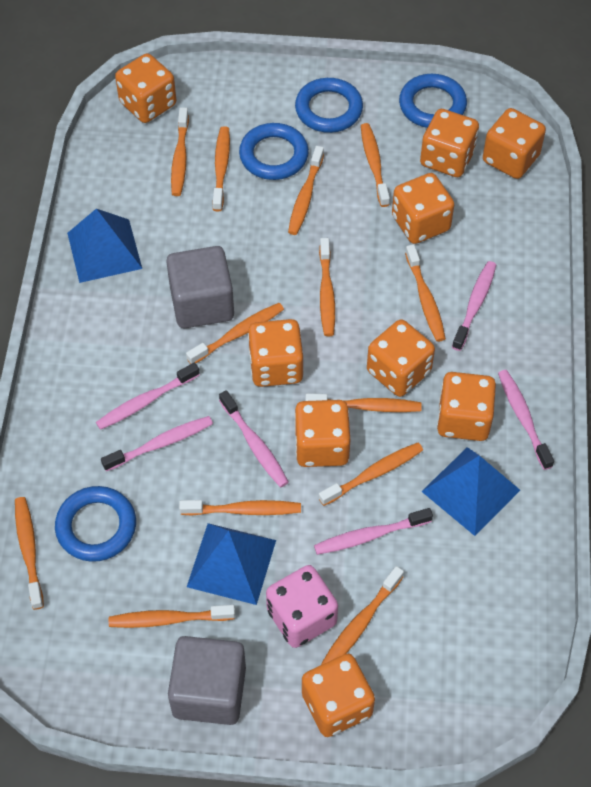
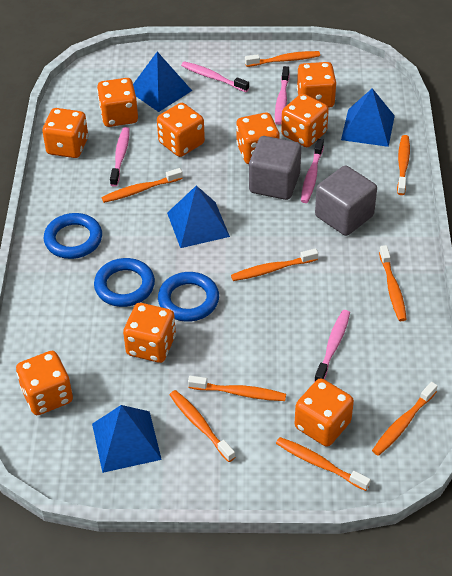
blue pyramid: 3 -> 4
blue ring: 4 -> 3
orange toothbrush: 13 -> 9
pink dice: 1 -> 0
pink toothbrush: 6 -> 5

